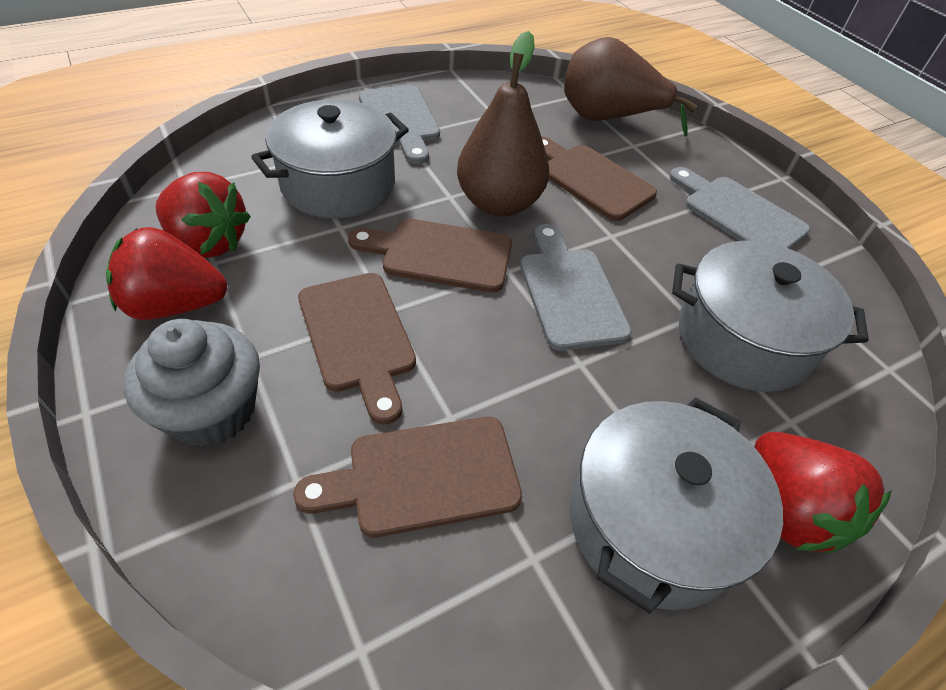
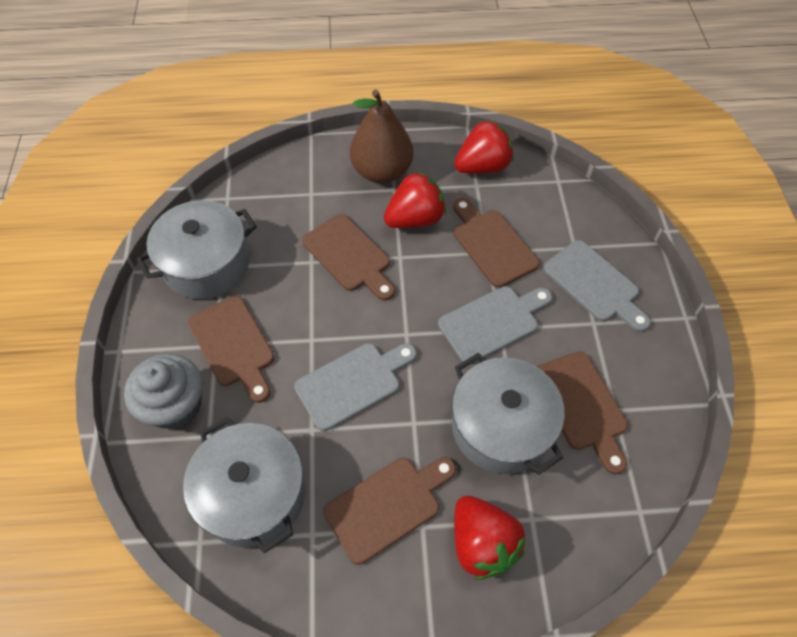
brown cutting board: 4 -> 5
brown pear: 2 -> 1

